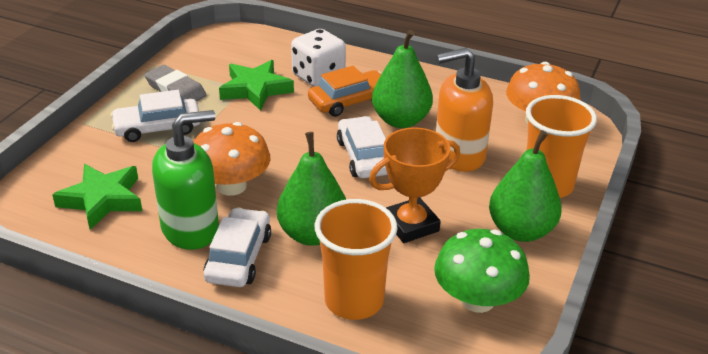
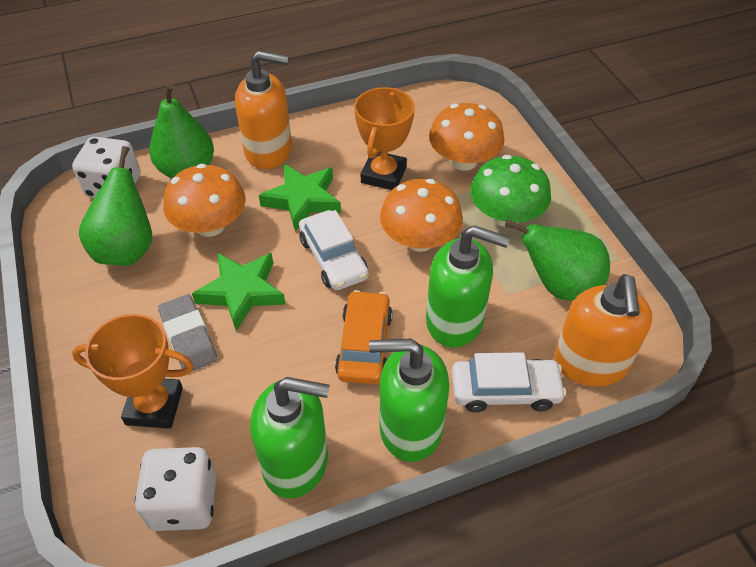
green soap dispenser: 1 -> 3
orange cup: 2 -> 0
orange mushroom: 2 -> 3
orange soap dispenser: 1 -> 2
orange trophy: 1 -> 2
white car: 3 -> 2
white dice: 1 -> 2

